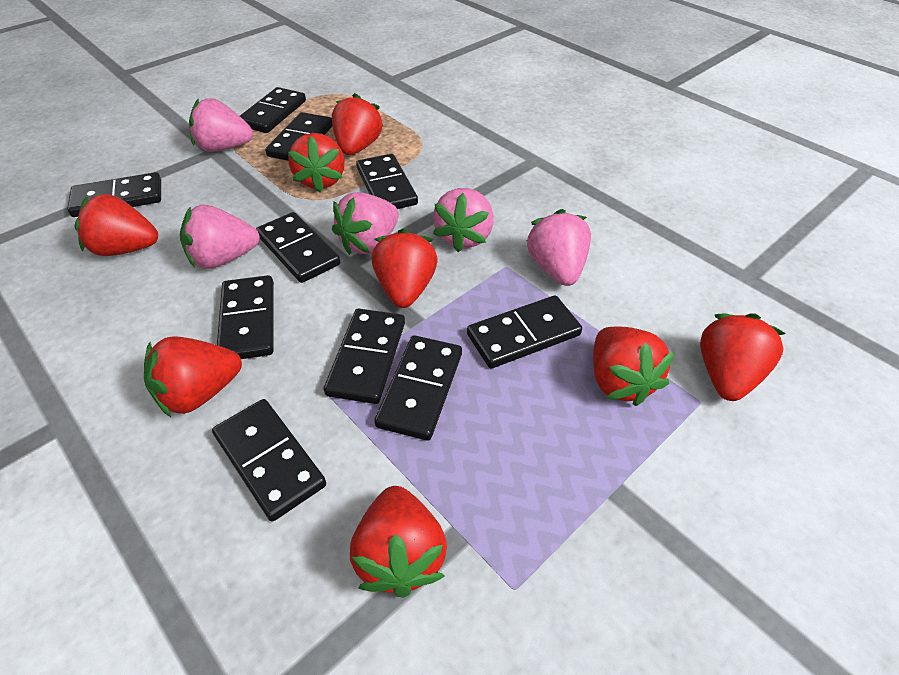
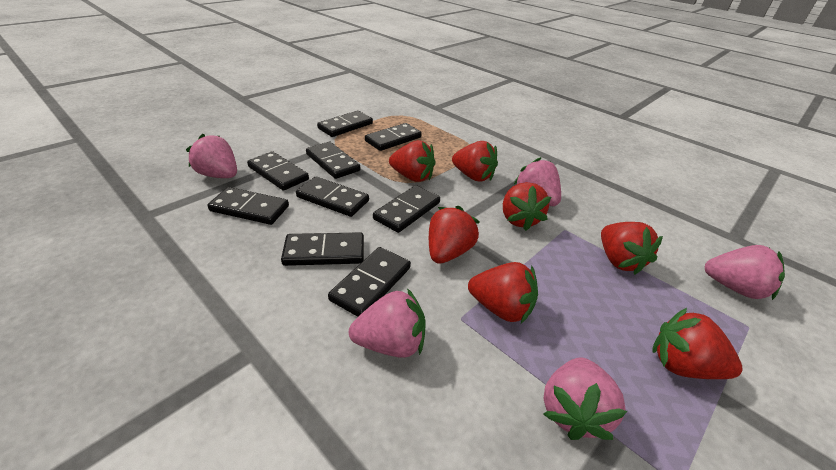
black domino: 10 -> 9
red strawberry: 8 -> 7

